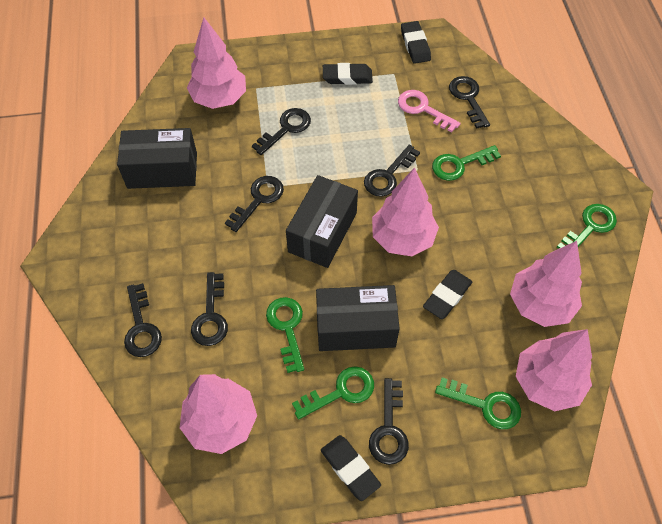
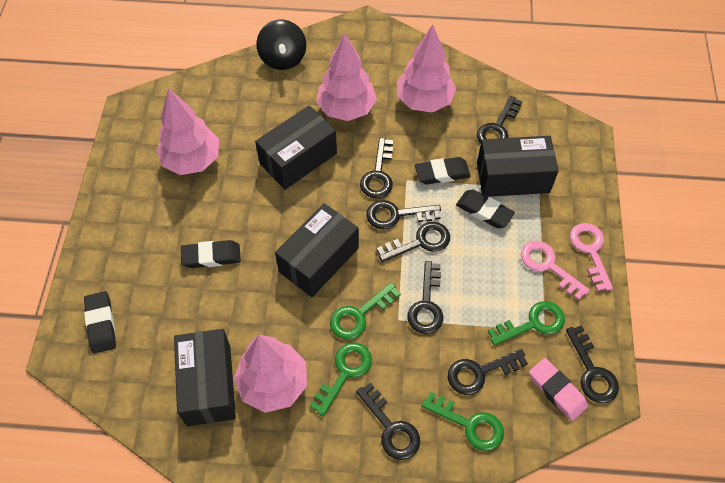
black box: 3 -> 4
black key: 7 -> 8
black spinning top: 0 -> 1
green key: 5 -> 4
pink eraser: 0 -> 1
pink key: 1 -> 2
pink tree: 5 -> 4

